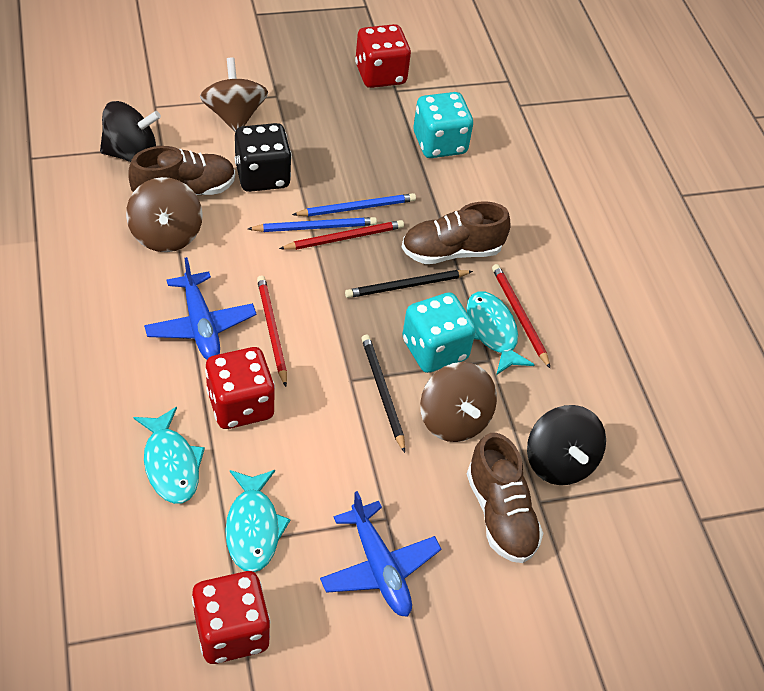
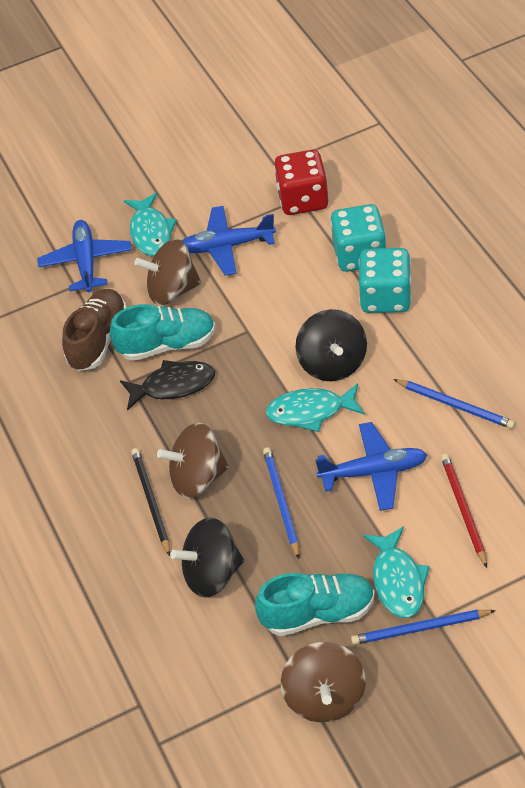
black dice: 1 -> 0
black fish: 0 -> 1
black pencil: 2 -> 1
blue pencil: 2 -> 3
blue plane: 2 -> 3
brown shoe: 3 -> 1
red dice: 3 -> 1
red pencil: 3 -> 1
turquoise shoe: 0 -> 2

